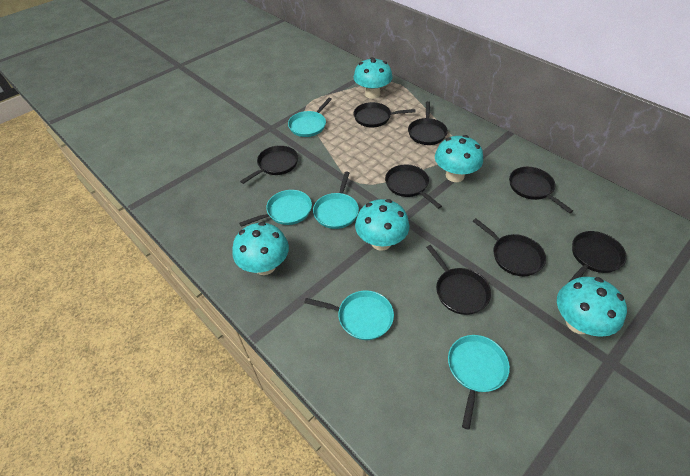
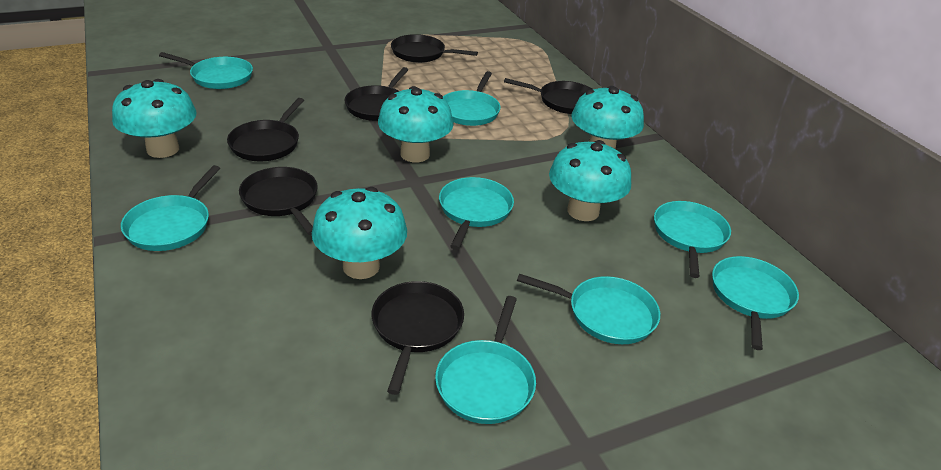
black pan: 8 -> 6
turquoise pan: 5 -> 8

